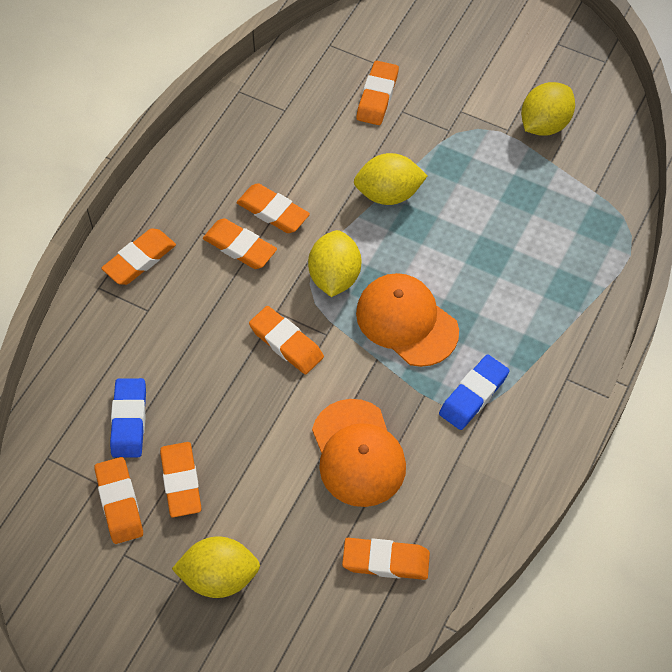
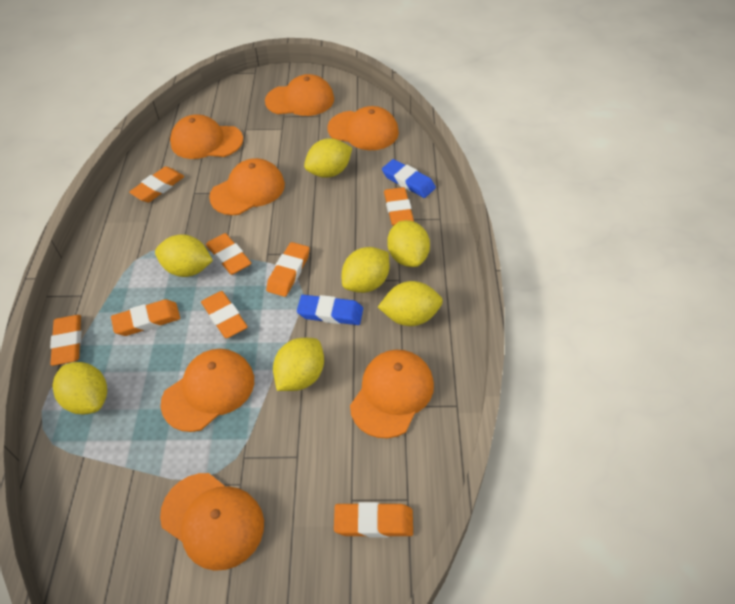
orange cap: 2 -> 7
yellow lemon: 4 -> 7

